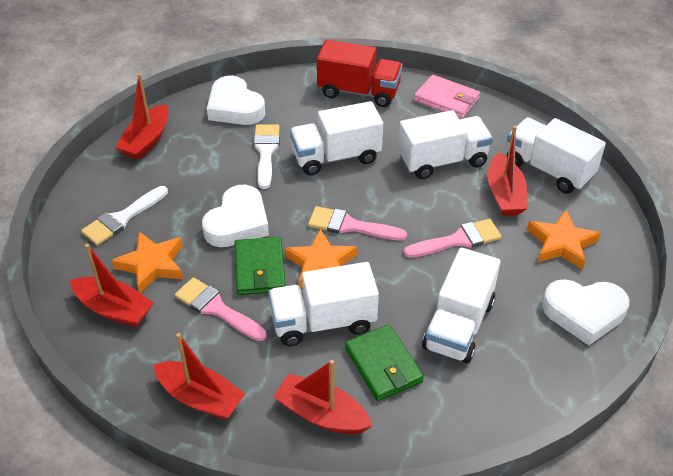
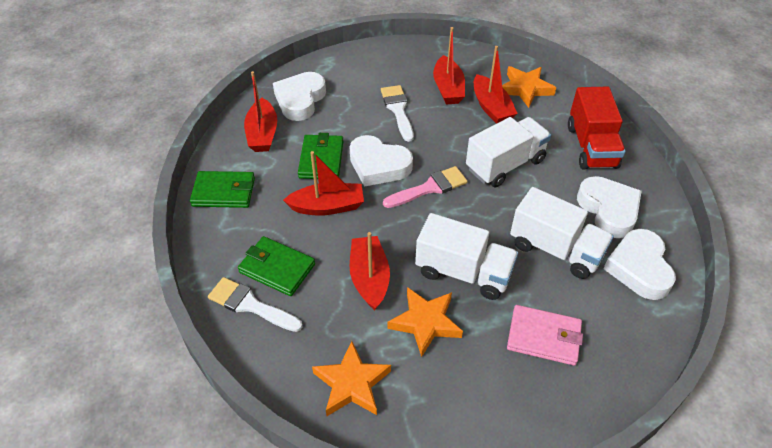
green wallet: 2 -> 3
pink brush: 3 -> 1
white heart: 3 -> 4
white truck: 5 -> 3

